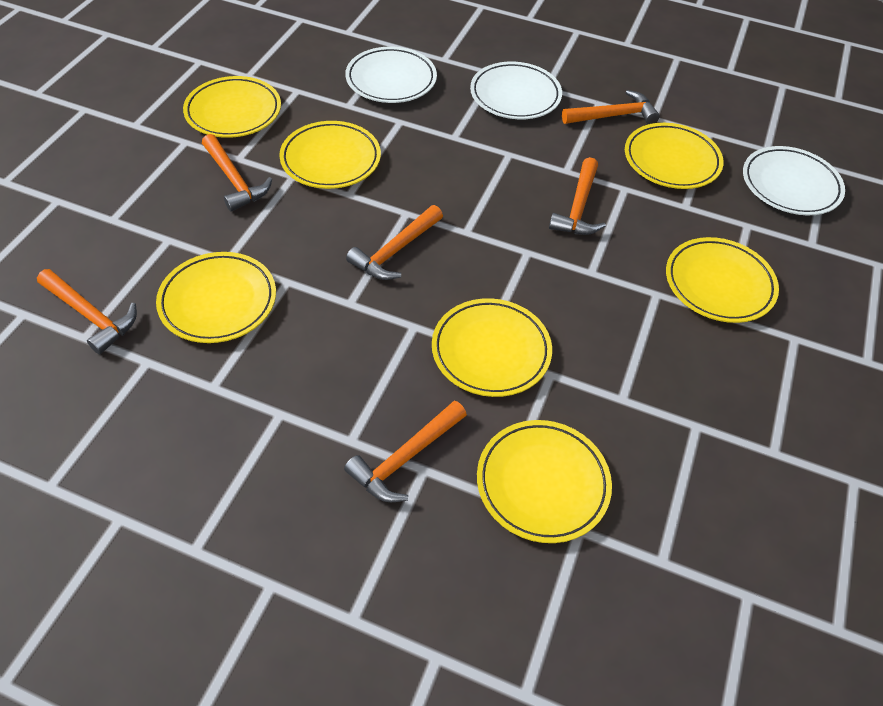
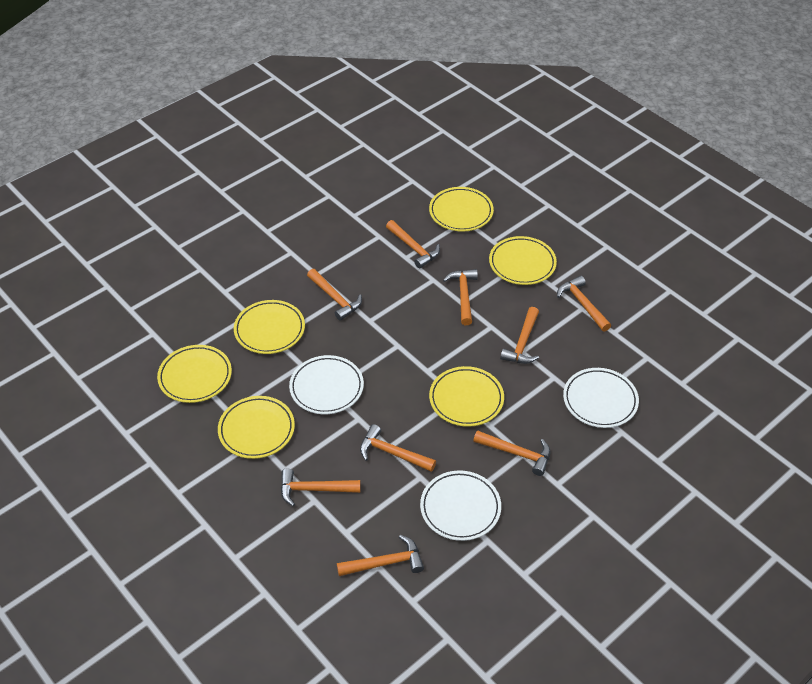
orange hammer: 6 -> 9
yellow plate: 7 -> 6

